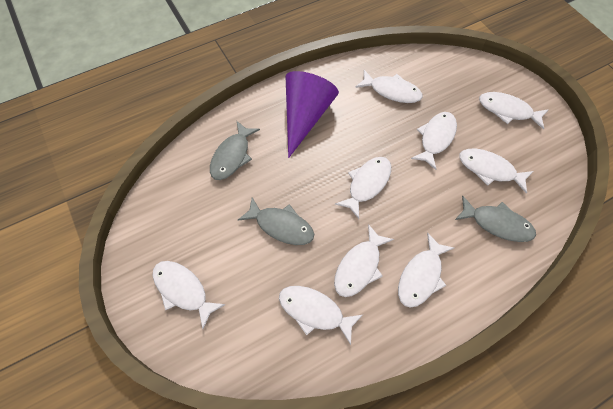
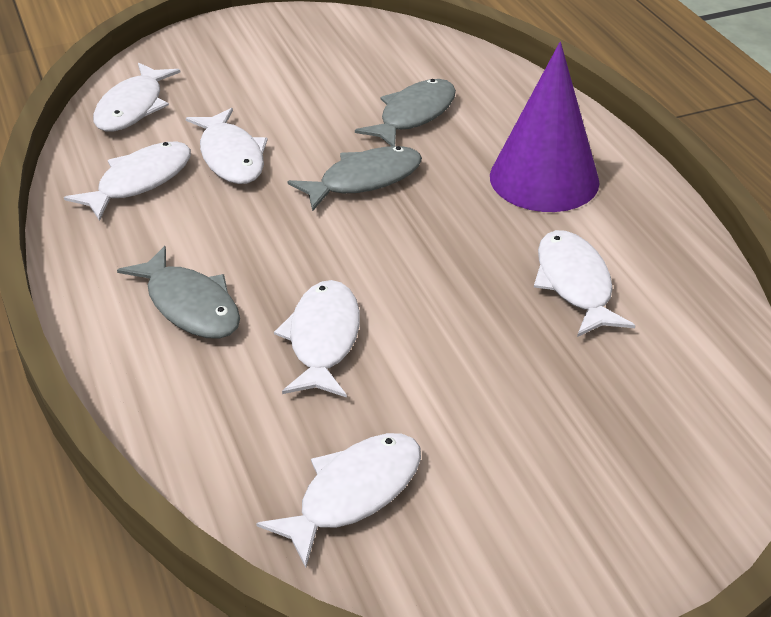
white fish: 9 -> 6

